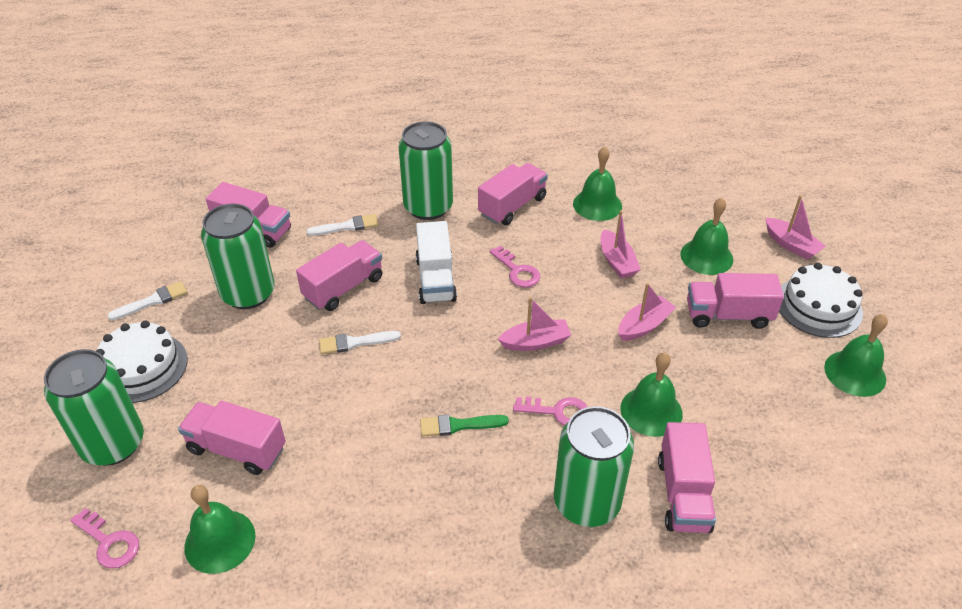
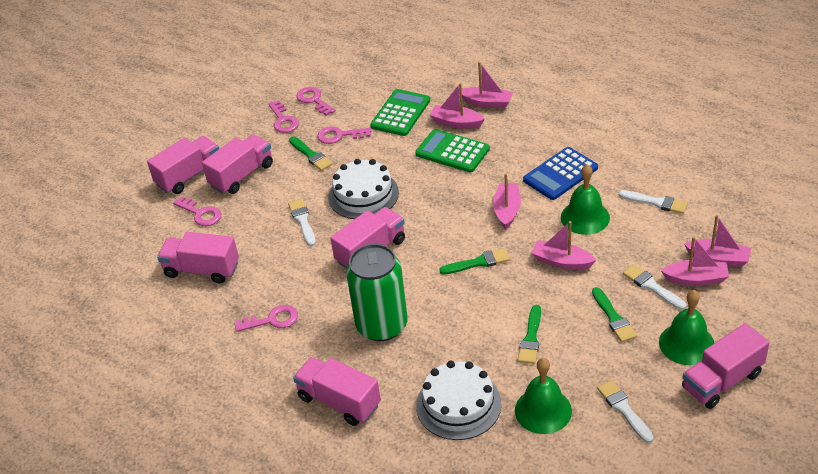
blue calculator: 0 -> 1
green bell: 5 -> 3
green brush: 1 -> 4
green calculator: 0 -> 2
green can: 4 -> 1
pink boat: 4 -> 6
pink key: 3 -> 5
white brush: 3 -> 4
white truck: 1 -> 0

